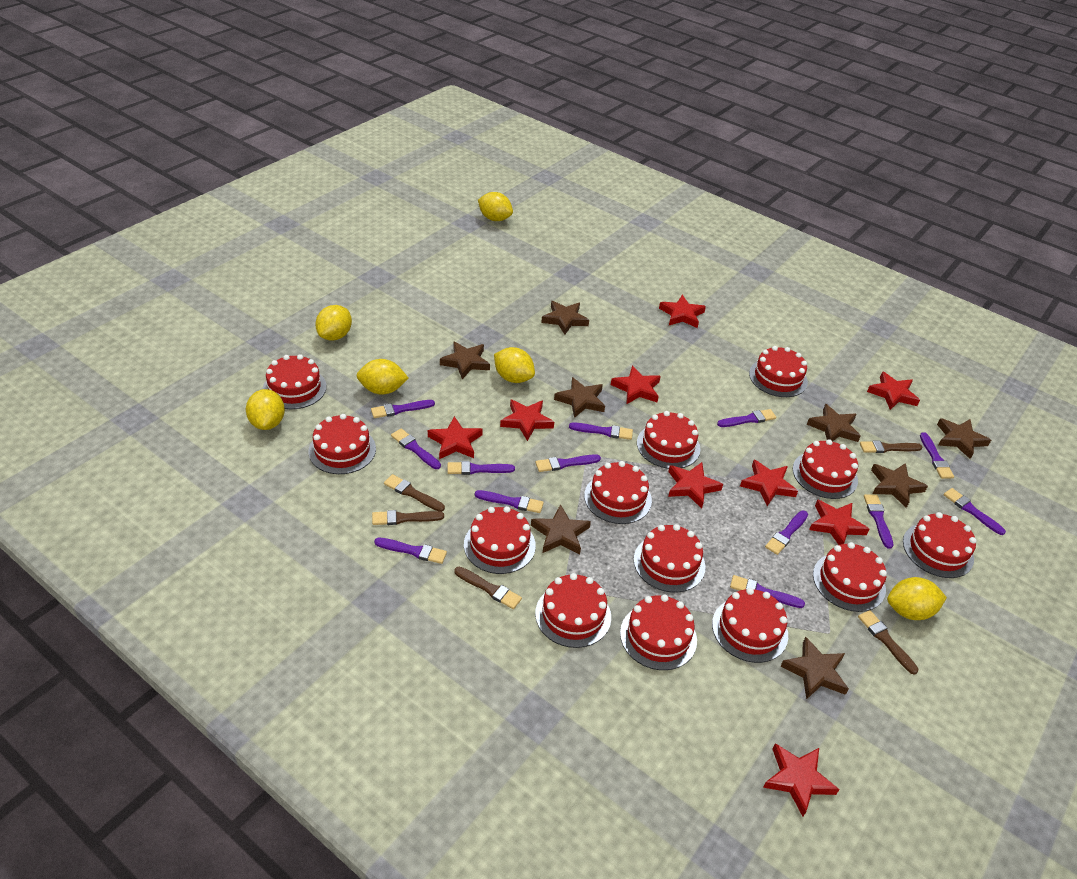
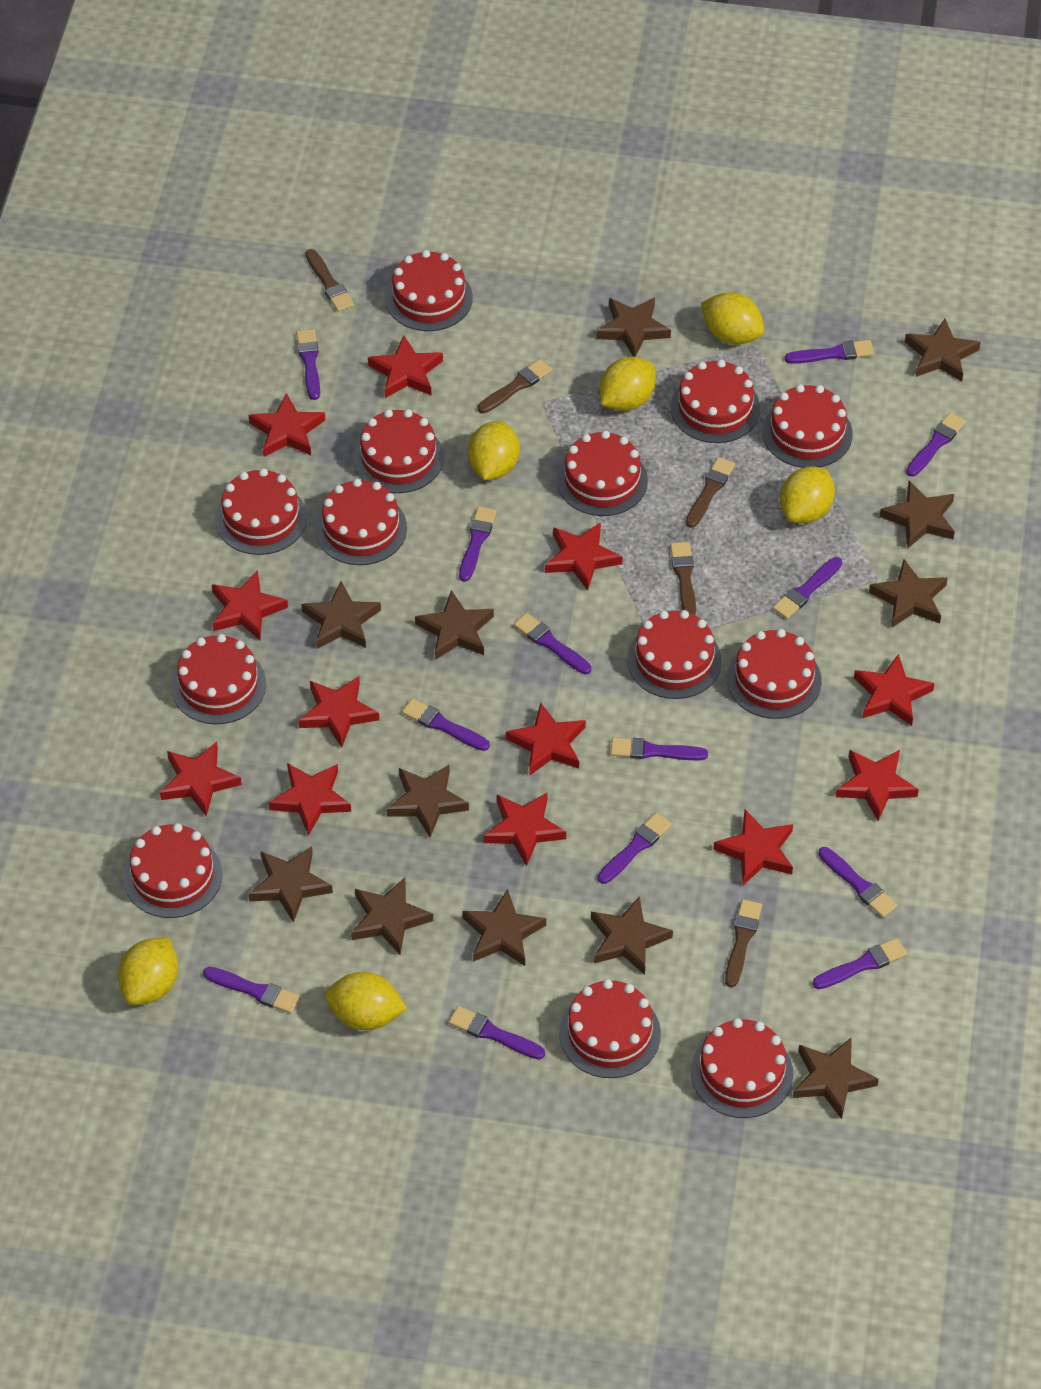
brown star: 8 -> 12
red star: 9 -> 12

